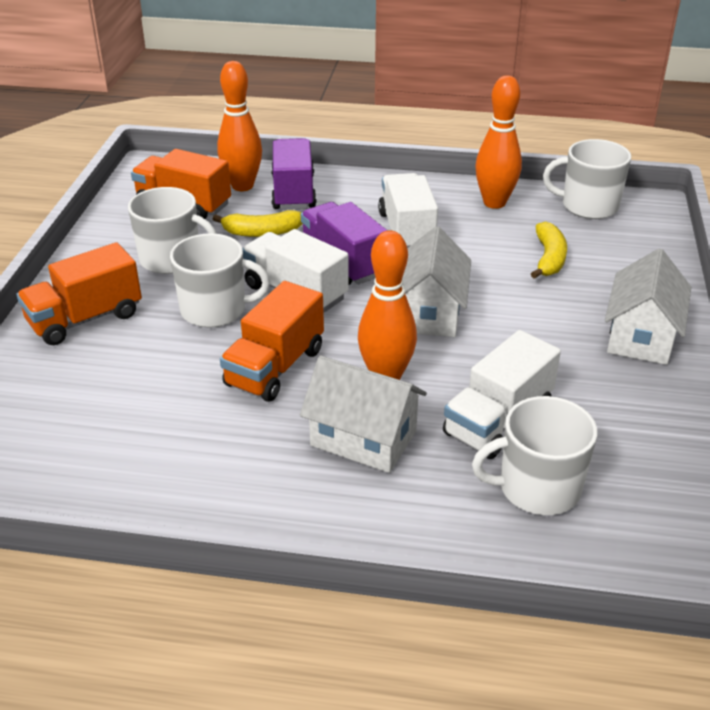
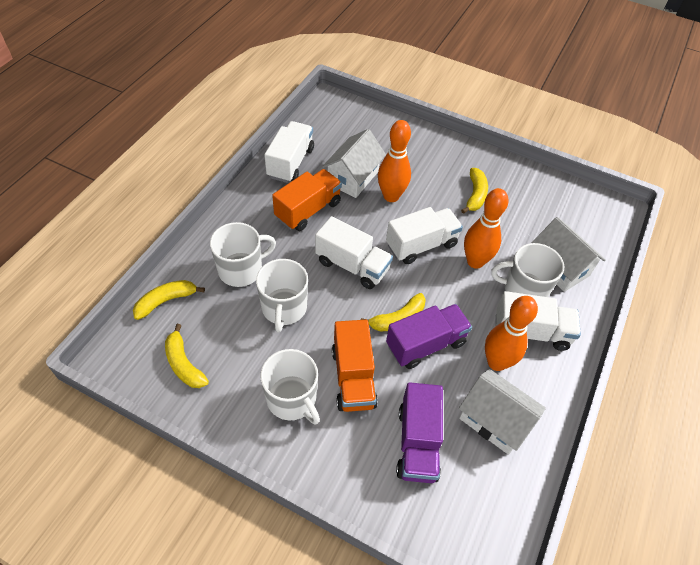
orange truck: 3 -> 2
white truck: 3 -> 4
yellow banana: 2 -> 4

